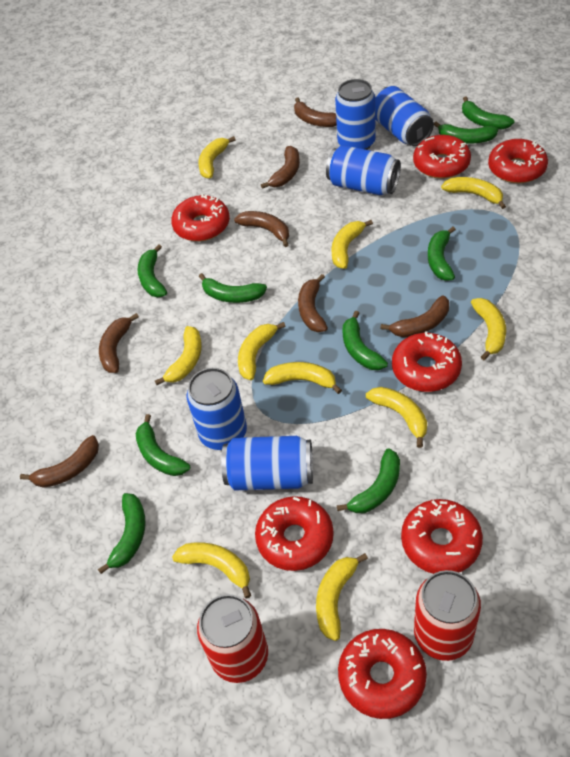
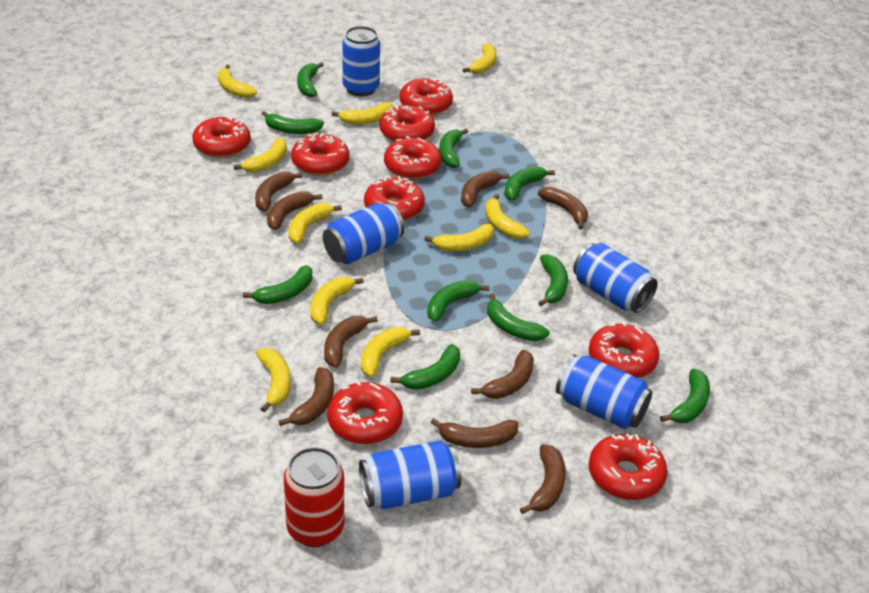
brown banana: 7 -> 9
green banana: 9 -> 10
red can: 2 -> 1
red donut: 7 -> 9

